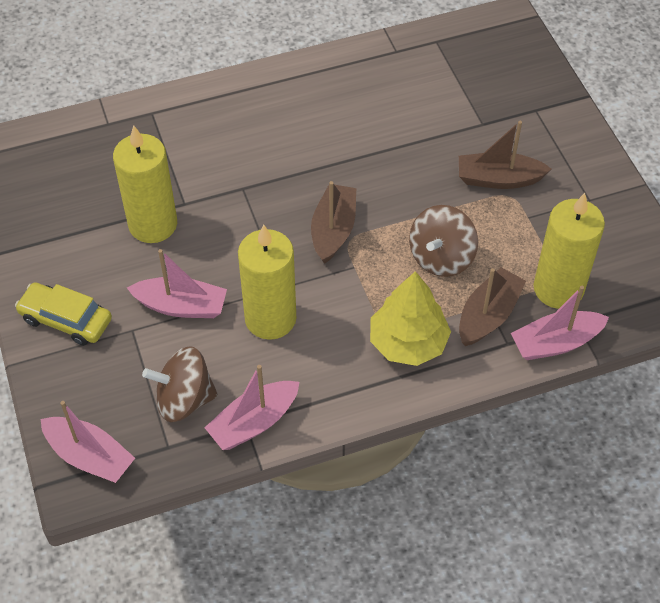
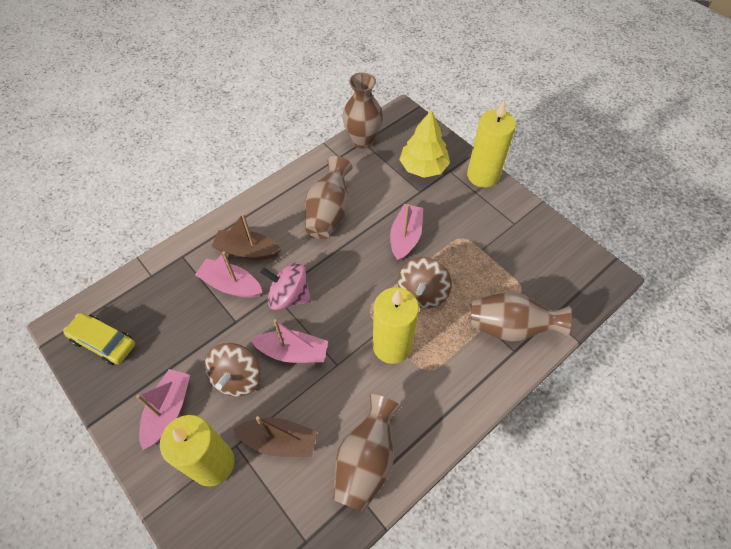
brown boat: 3 -> 2
brown vase: 0 -> 4
pink spinning top: 0 -> 1

